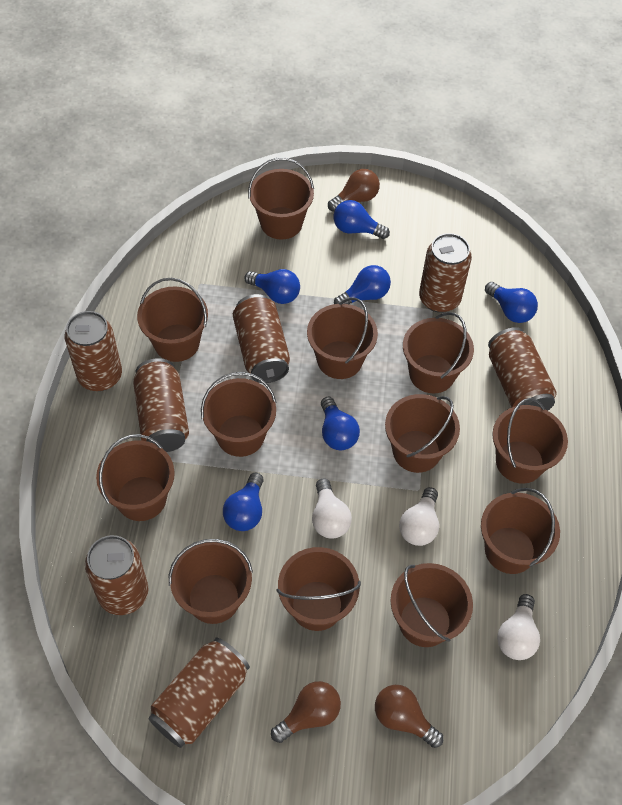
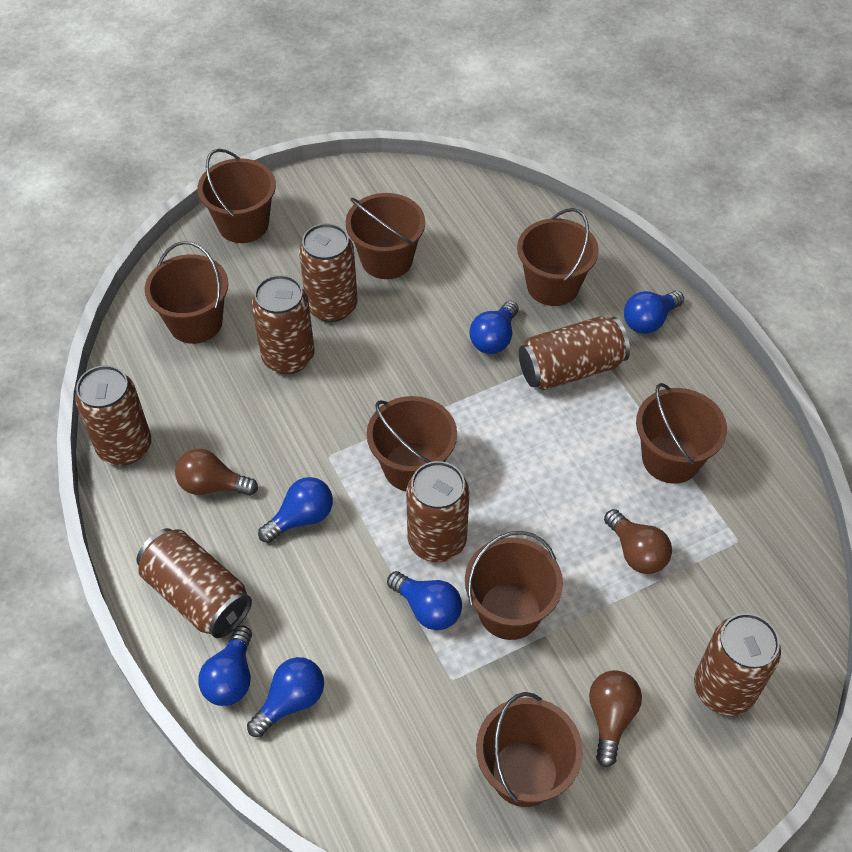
brown bucket: 12 -> 8
white light bulb: 3 -> 0

